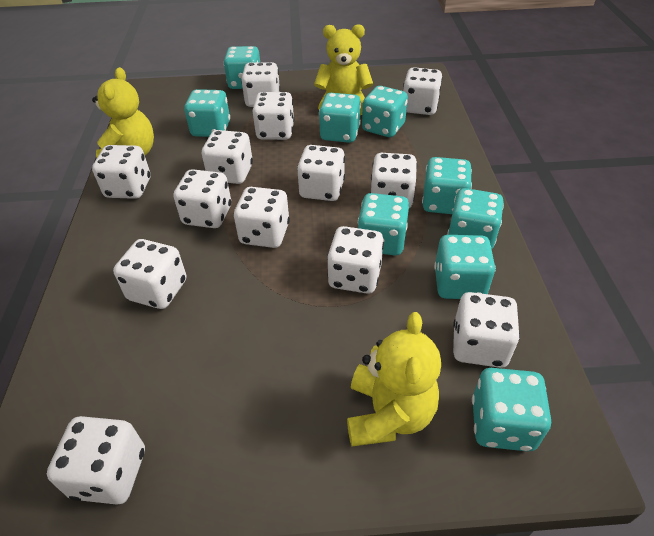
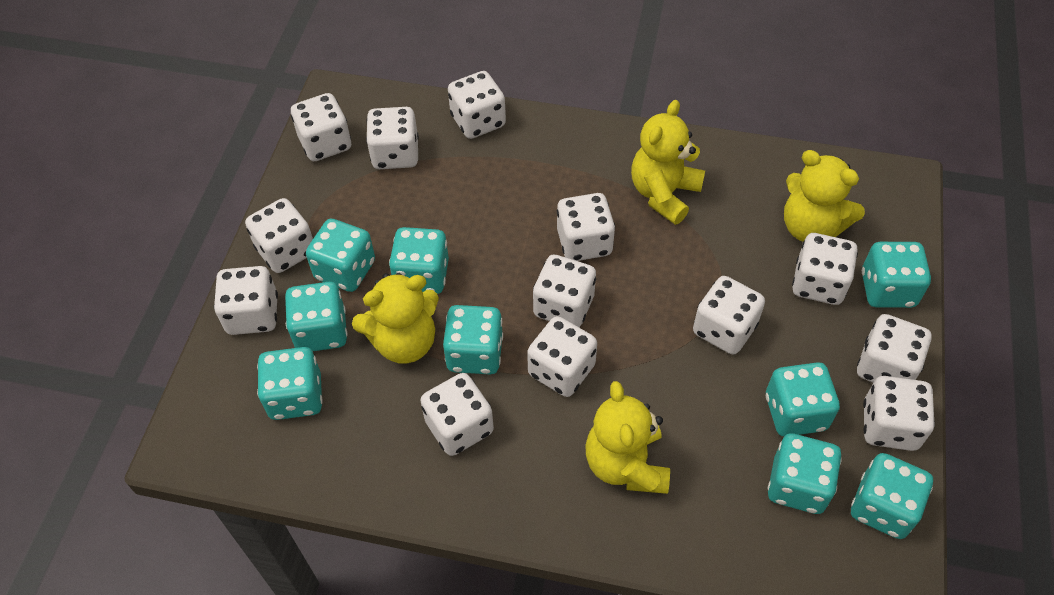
yellow teddy bear: 3 -> 4

